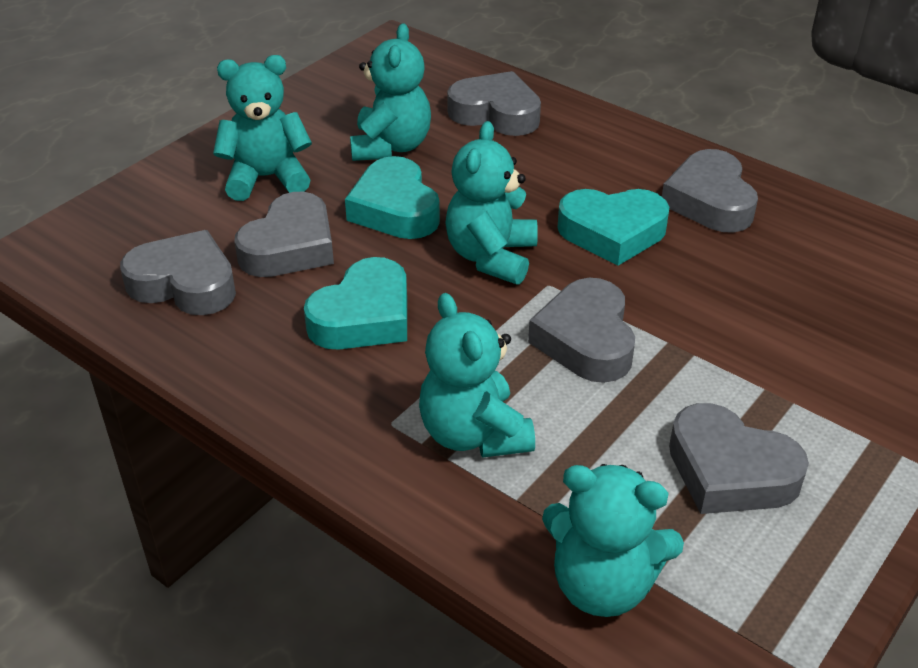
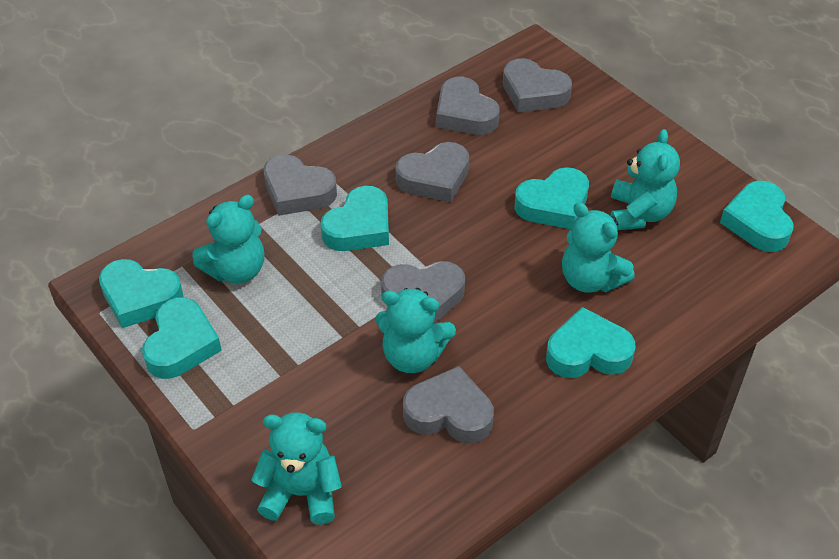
turquoise heart: 3 -> 6

